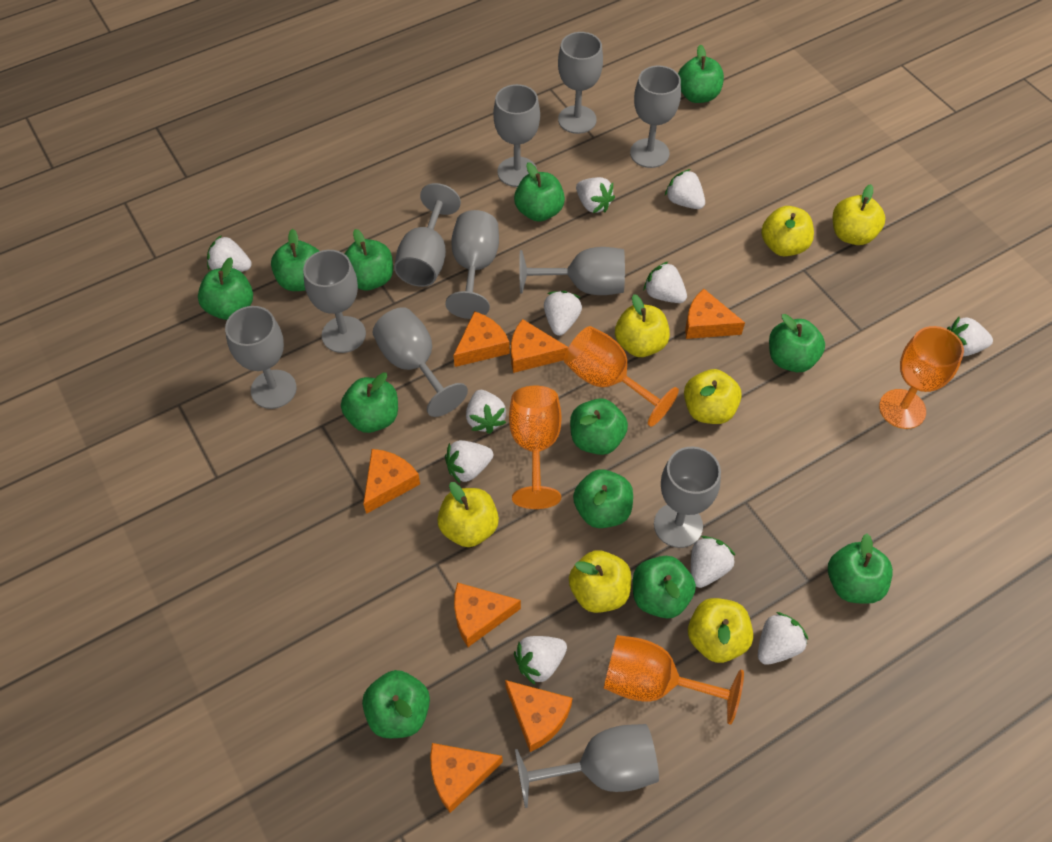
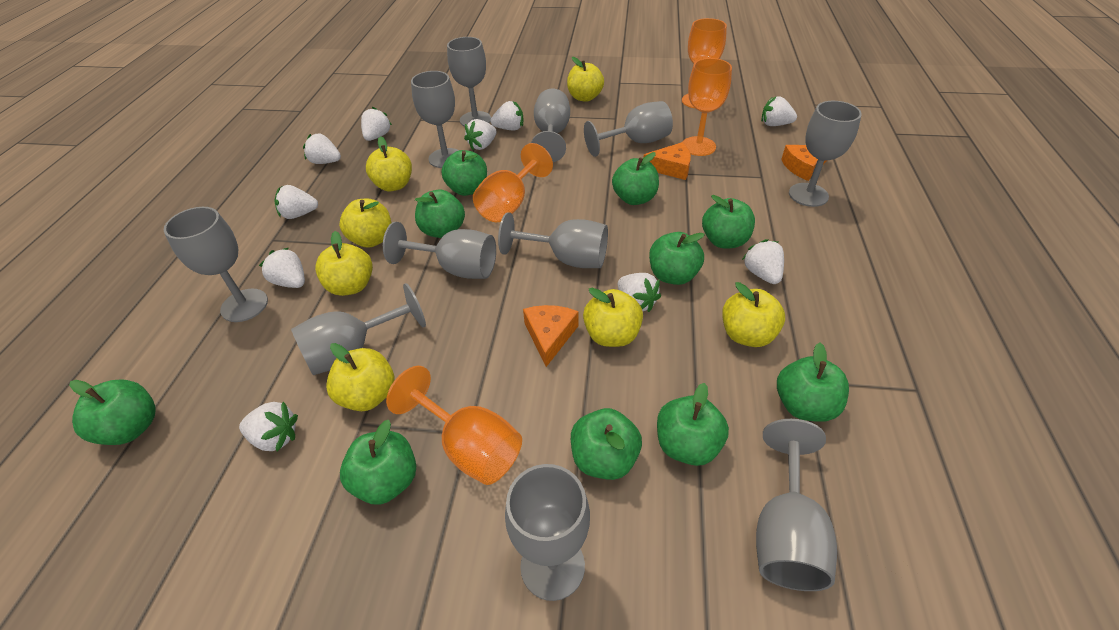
green apple: 12 -> 10
orange cheese: 7 -> 3
white strawberry: 11 -> 10

